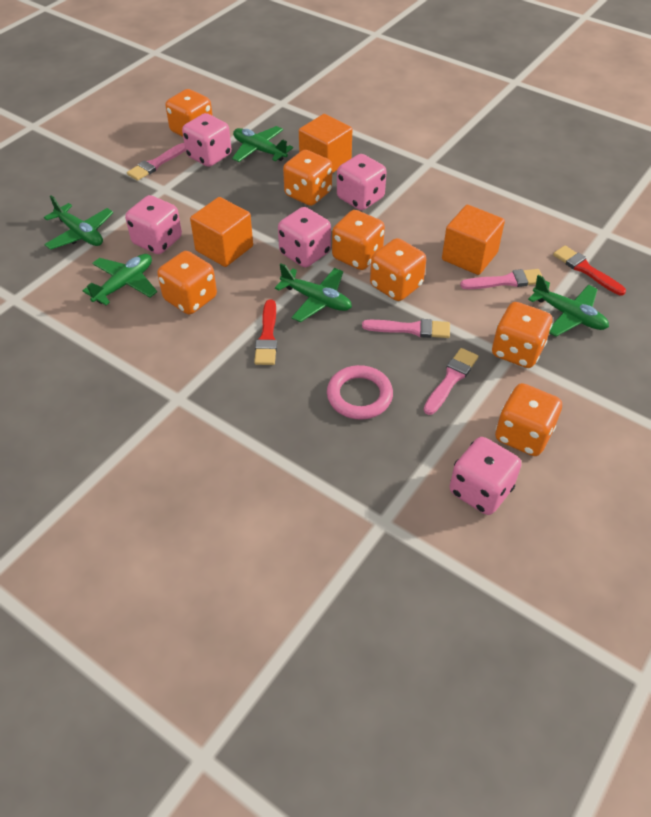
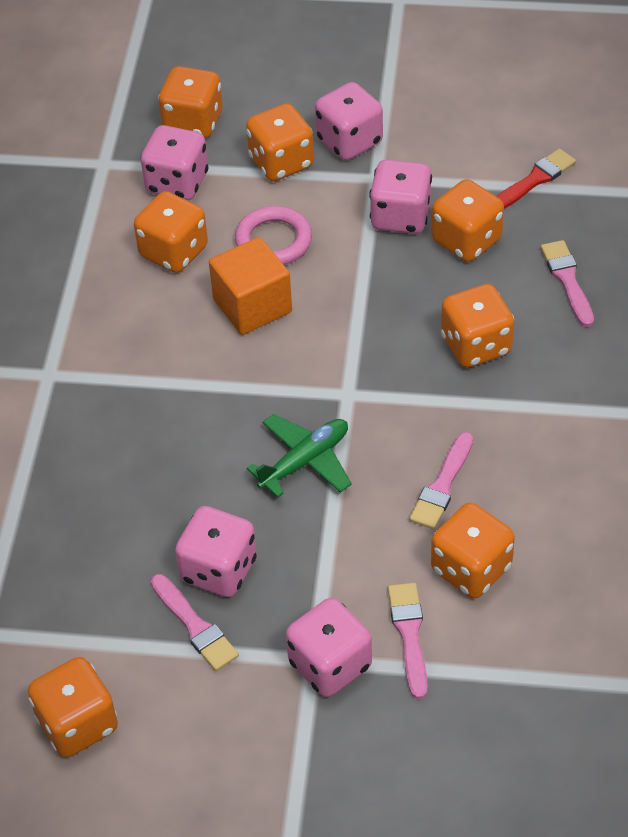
green plane: 5 -> 1
orange cube: 3 -> 1
red brush: 2 -> 1

